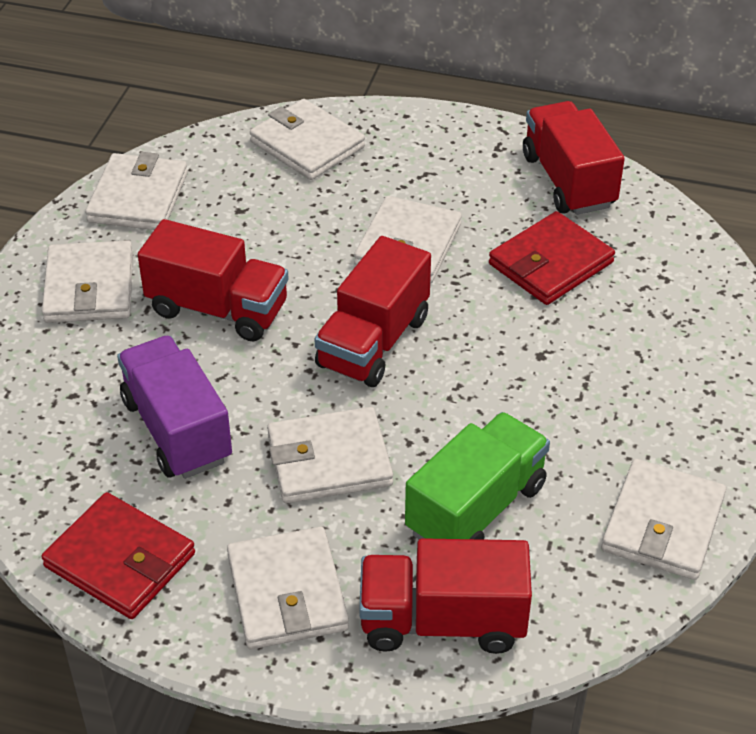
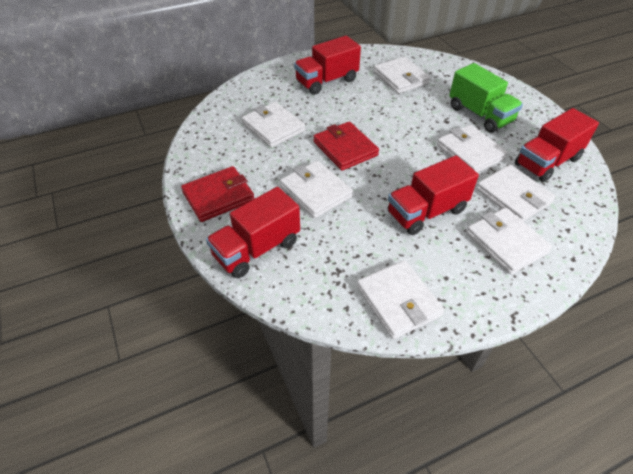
purple truck: 1 -> 0

